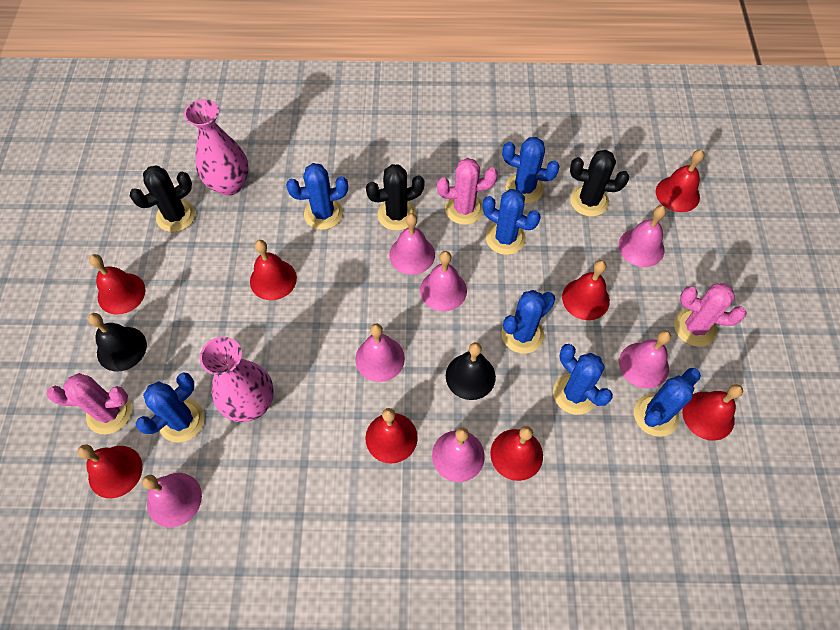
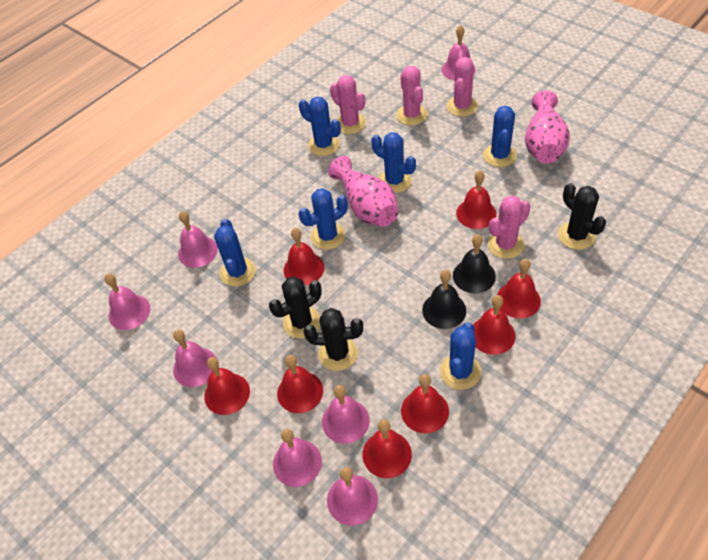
blue cactus: 7 -> 6
pink cactus: 3 -> 4

